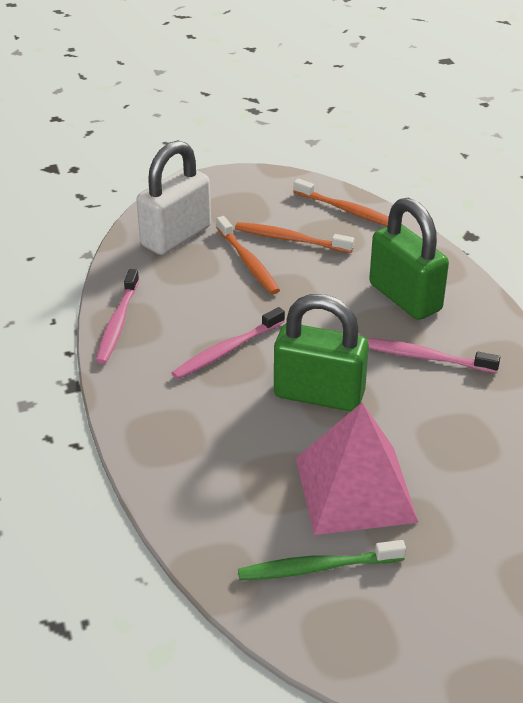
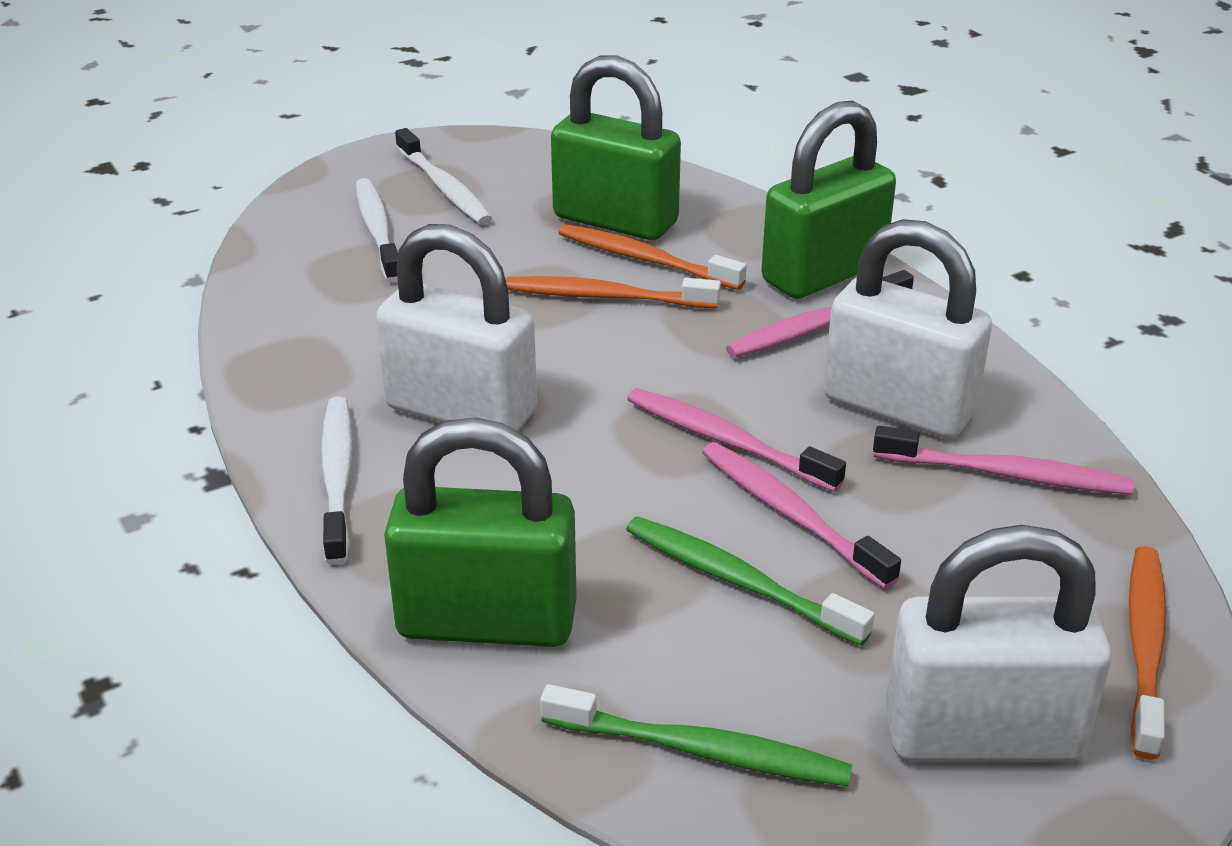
green padlock: 2 -> 3
green toothbrush: 1 -> 2
pink pyramid: 1 -> 0
pink toothbrush: 3 -> 4
white padlock: 1 -> 3
white toothbrush: 0 -> 3

